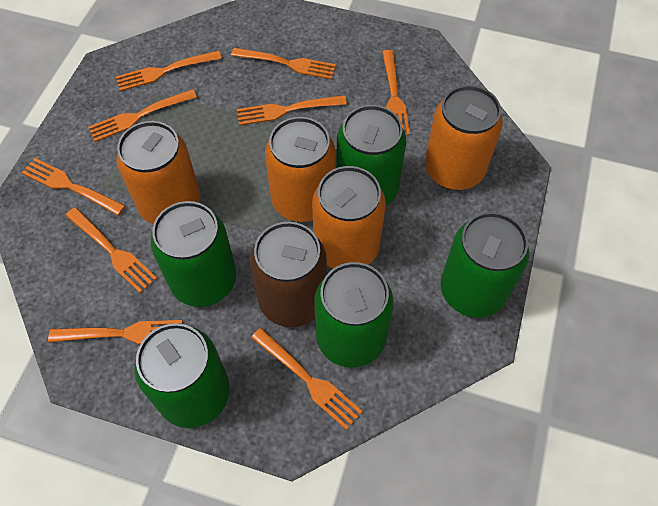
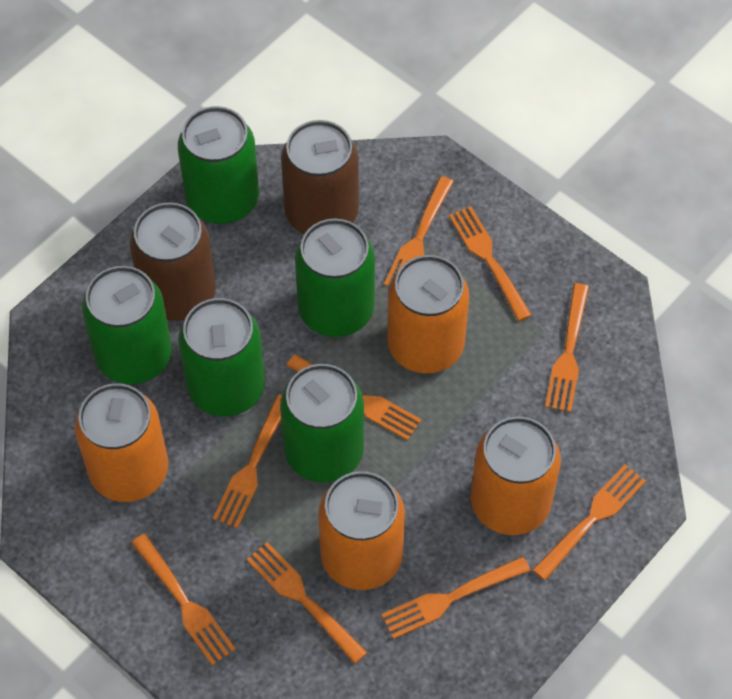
brown can: 1 -> 2

